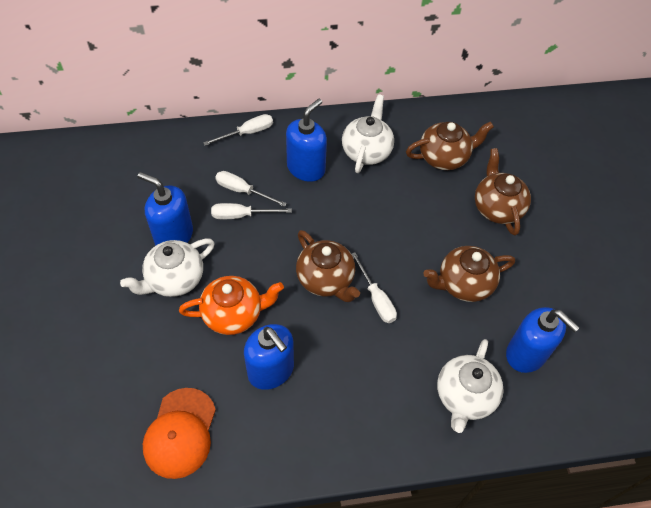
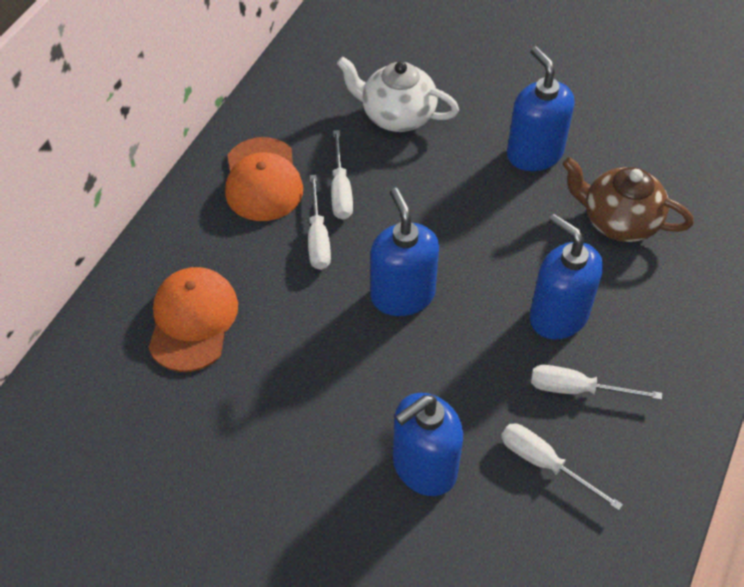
brown teapot: 4 -> 1
orange cap: 1 -> 2
orange teapot: 1 -> 0
white teapot: 3 -> 1

